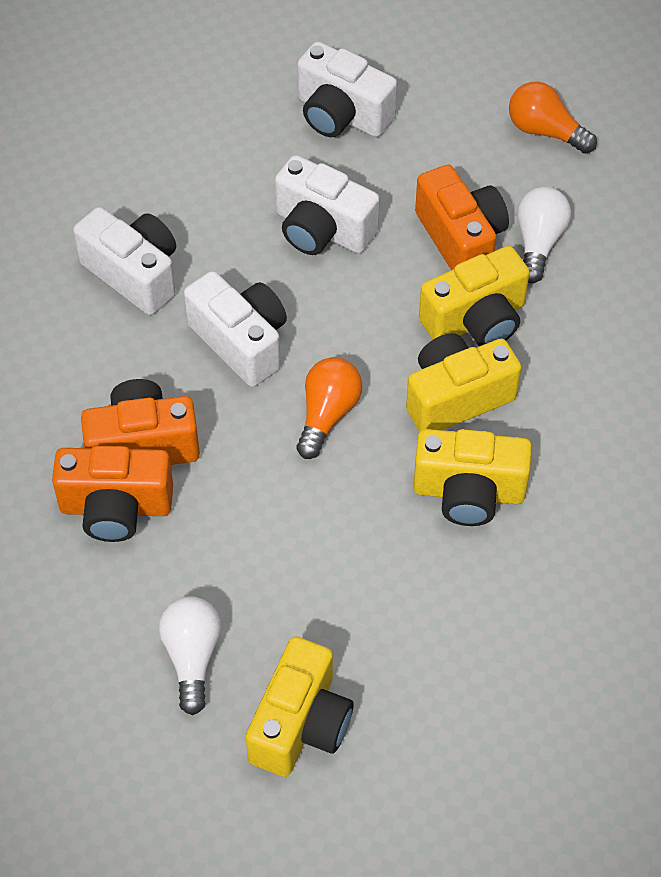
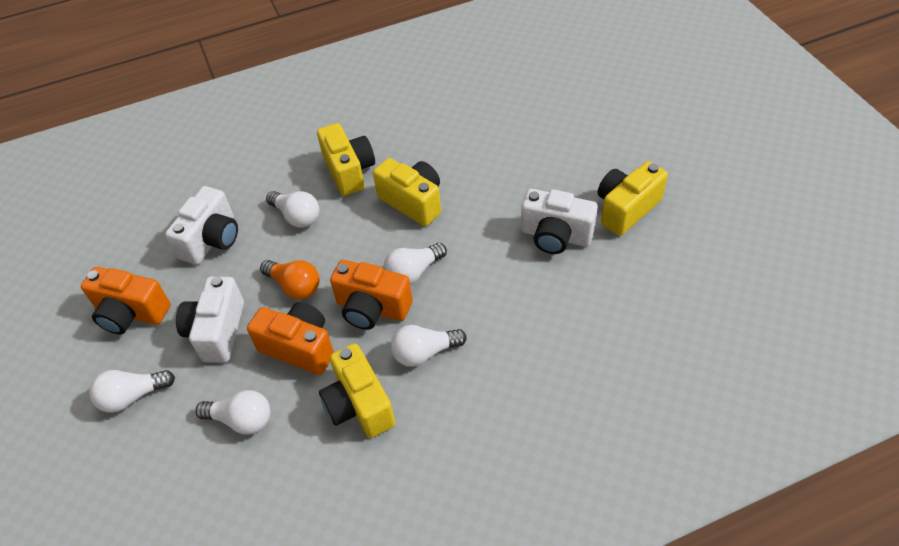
orange light bulb: 2 -> 1
white camera: 4 -> 3
white light bulb: 2 -> 5

